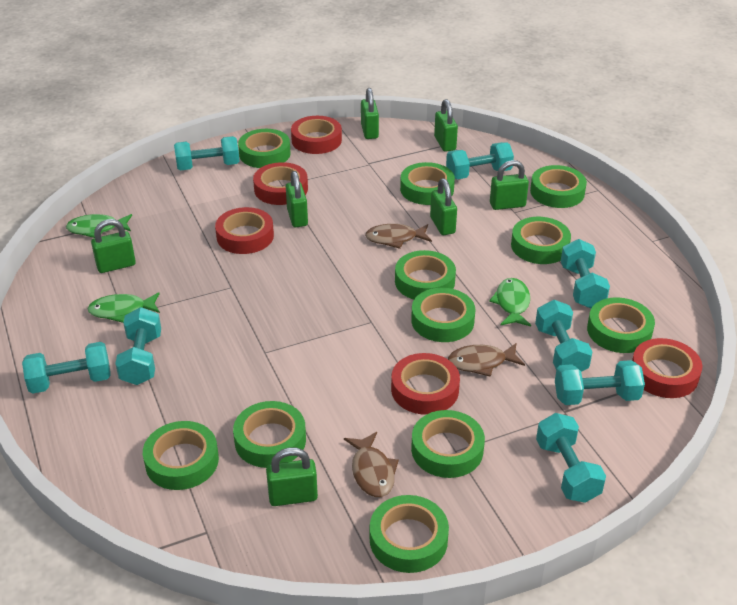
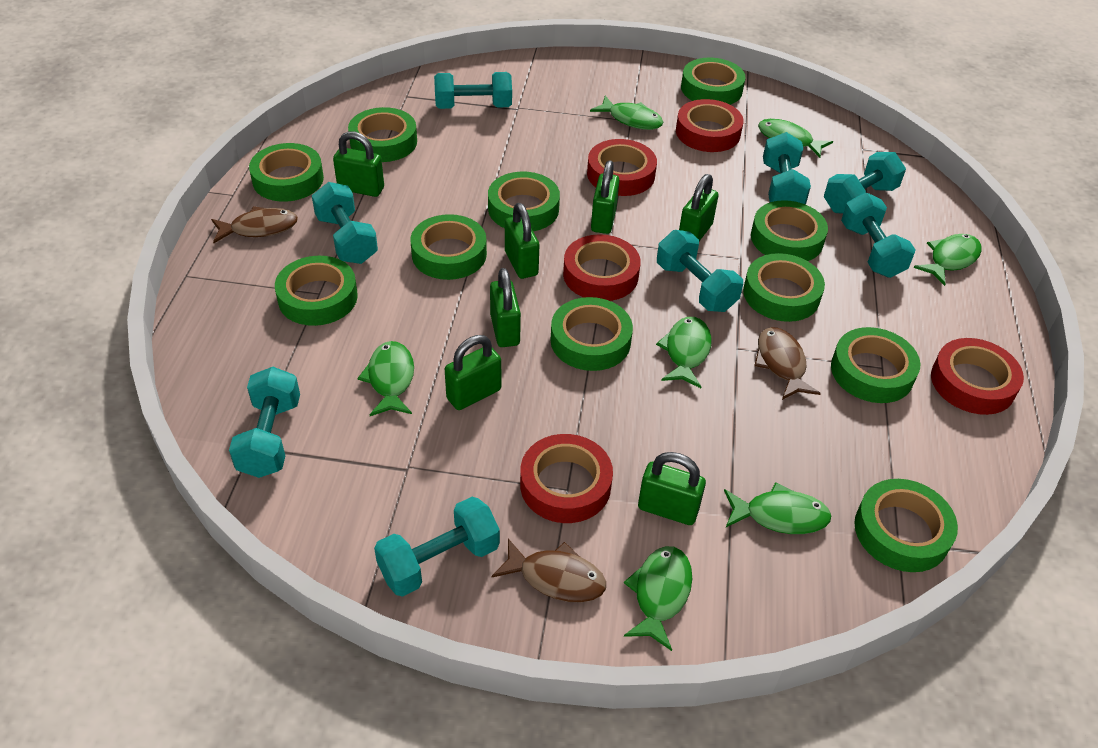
green fish: 3 -> 7

